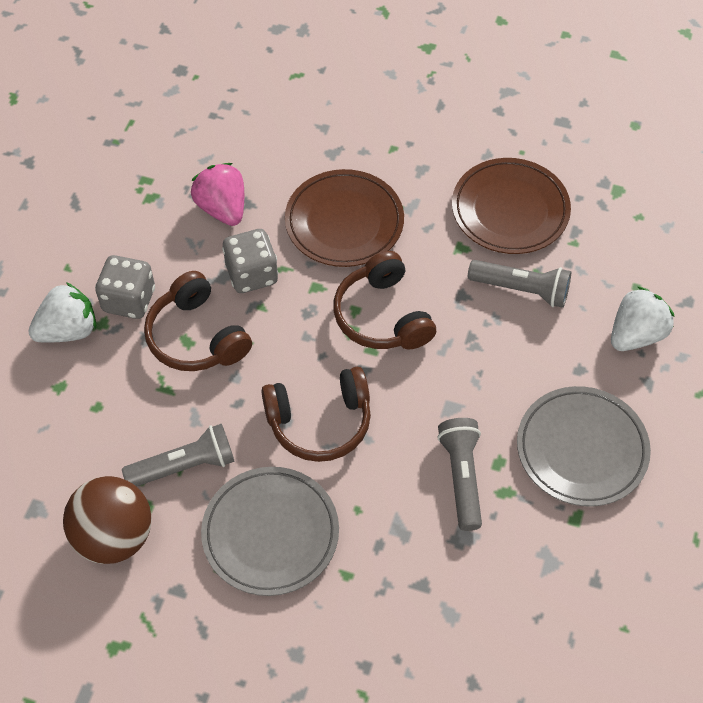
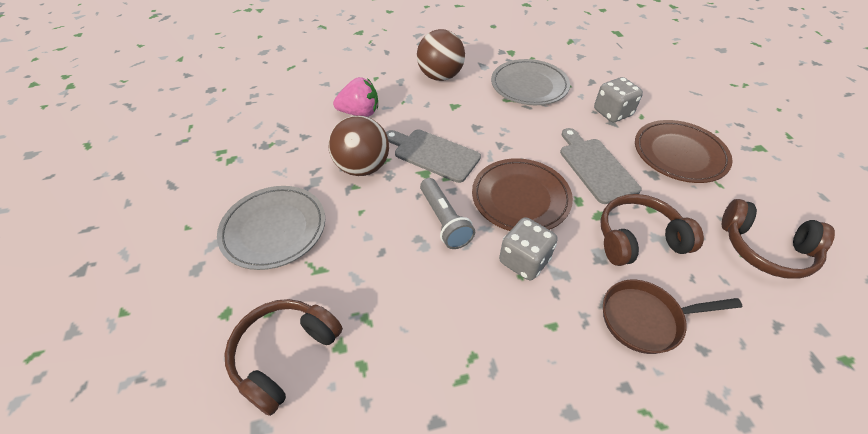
brown ball: 1 -> 2
brown pan: 0 -> 1
grey cutting board: 0 -> 2
grey flashlight: 3 -> 1
white strawberry: 2 -> 0

